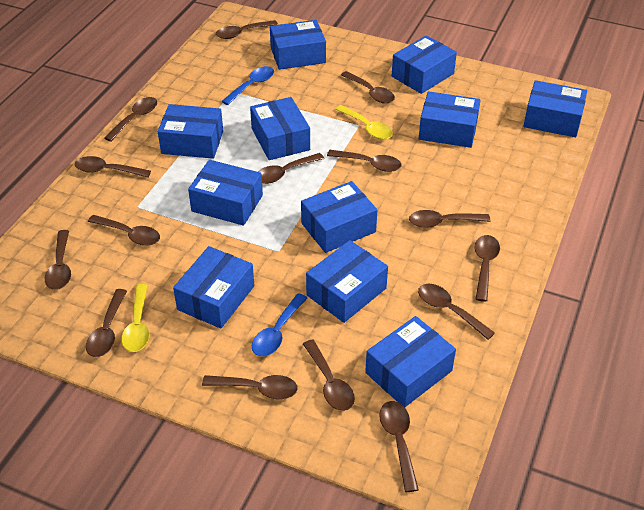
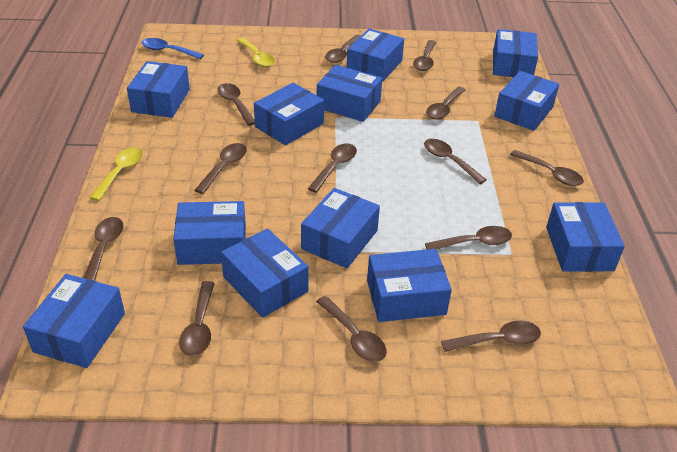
blue box: 11 -> 12
blue spoon: 2 -> 1
brown spoon: 15 -> 13

